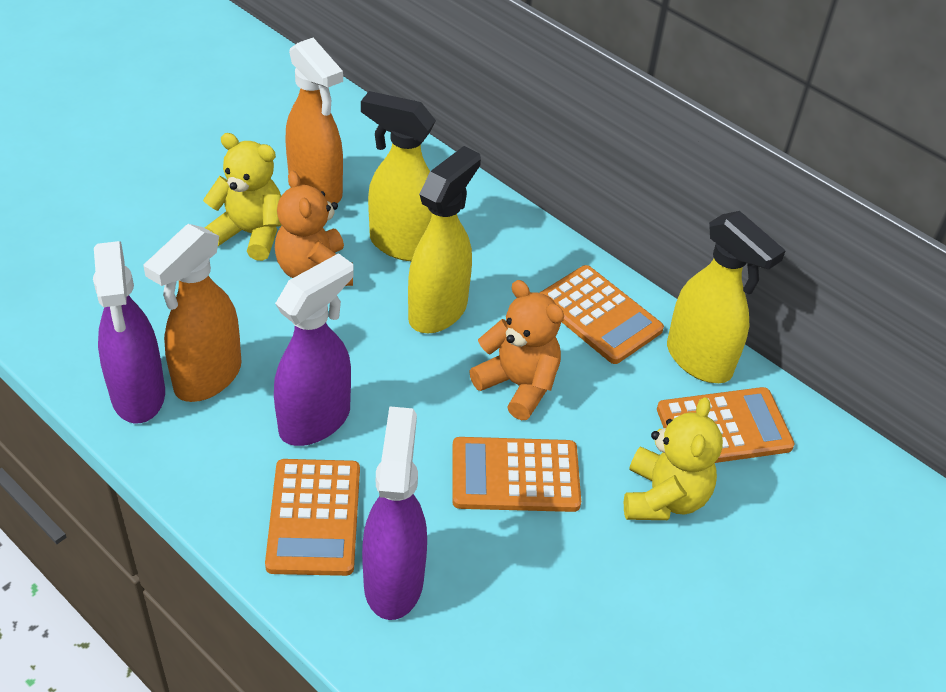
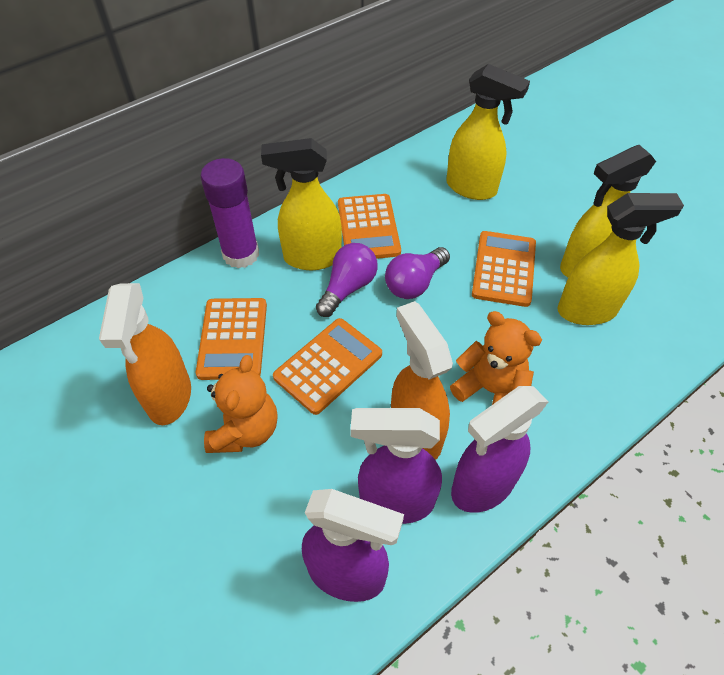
purple glue stick: 0 -> 1
purple light bulb: 0 -> 2
yellow spray bottle: 3 -> 4
yellow teddy bear: 2 -> 0

